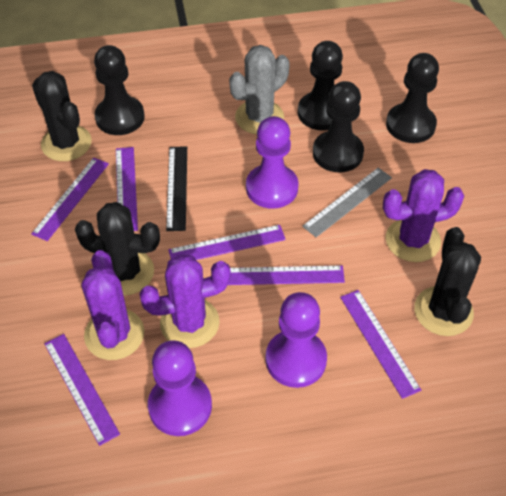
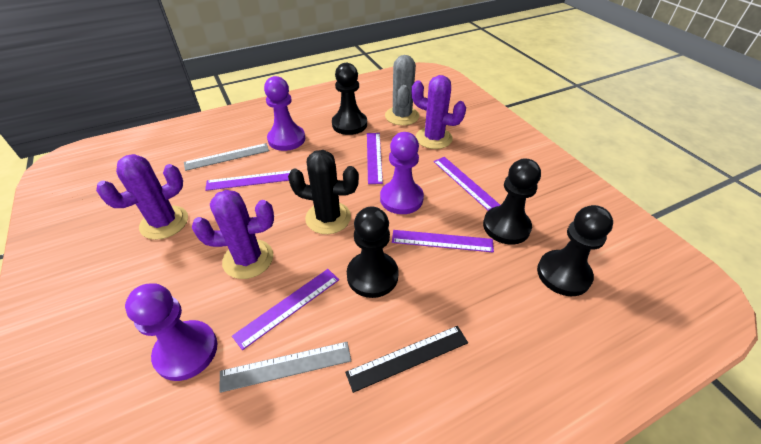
black cactus: 3 -> 1
grey ruler: 1 -> 2
purple ruler: 6 -> 5

